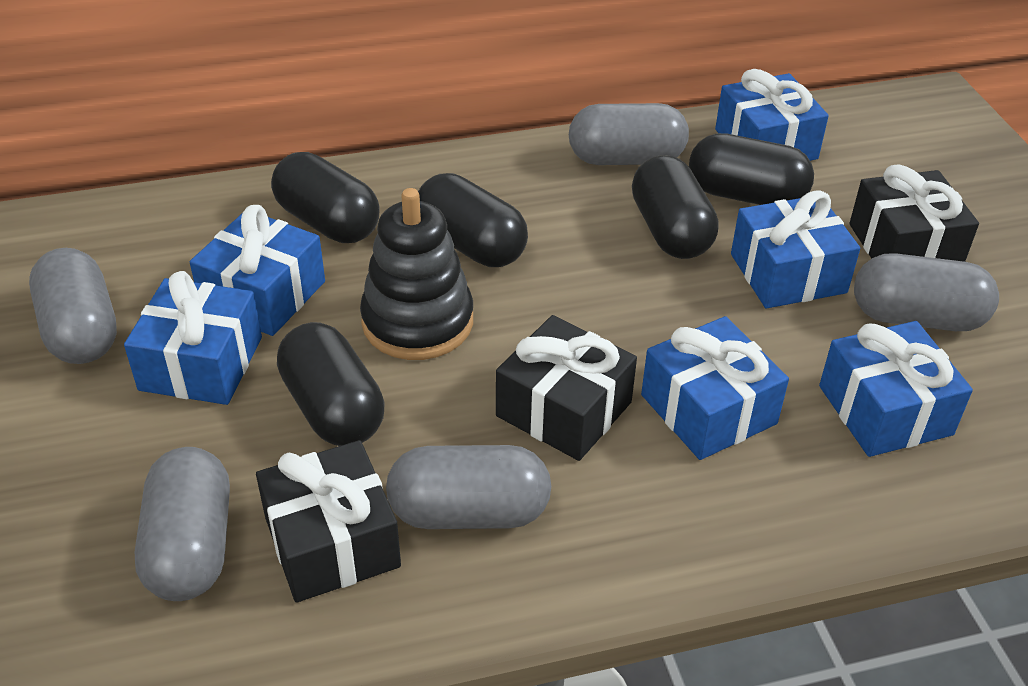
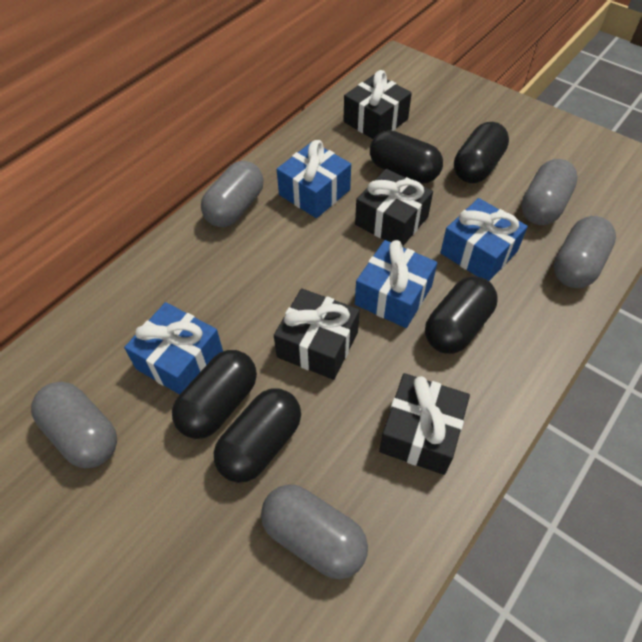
black gift: 3 -> 4
black stacking toy: 1 -> 0
blue gift: 6 -> 4

